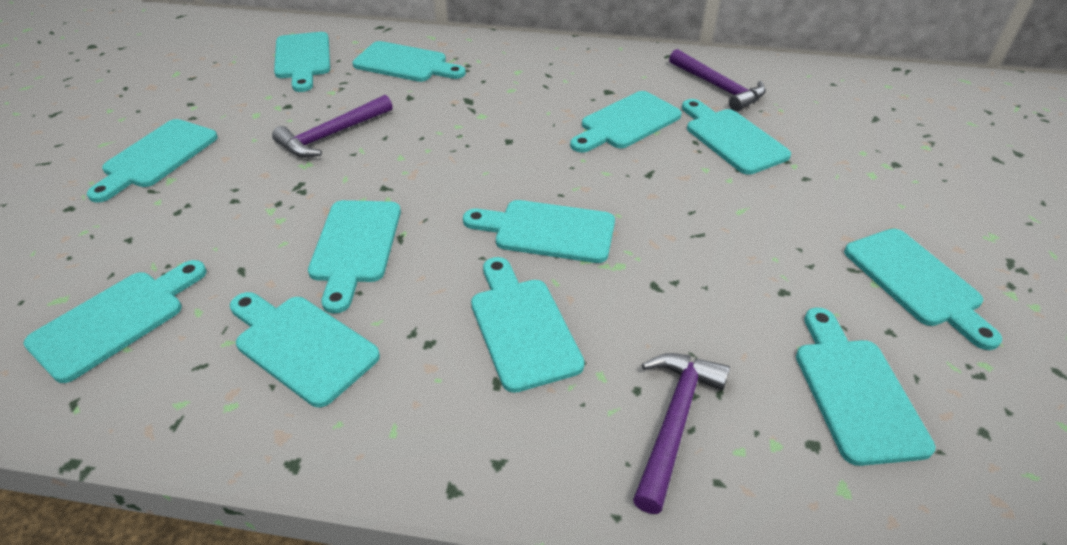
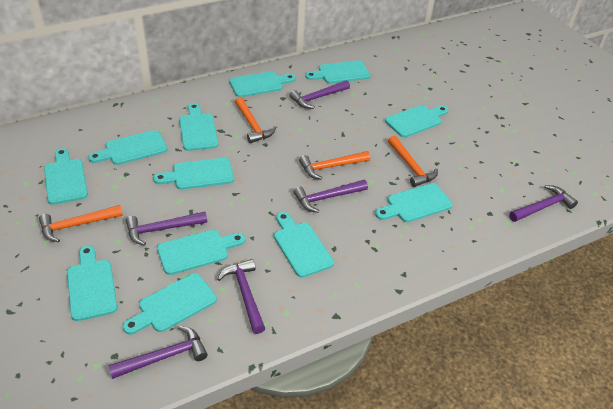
orange hammer: 0 -> 4
purple hammer: 3 -> 6

